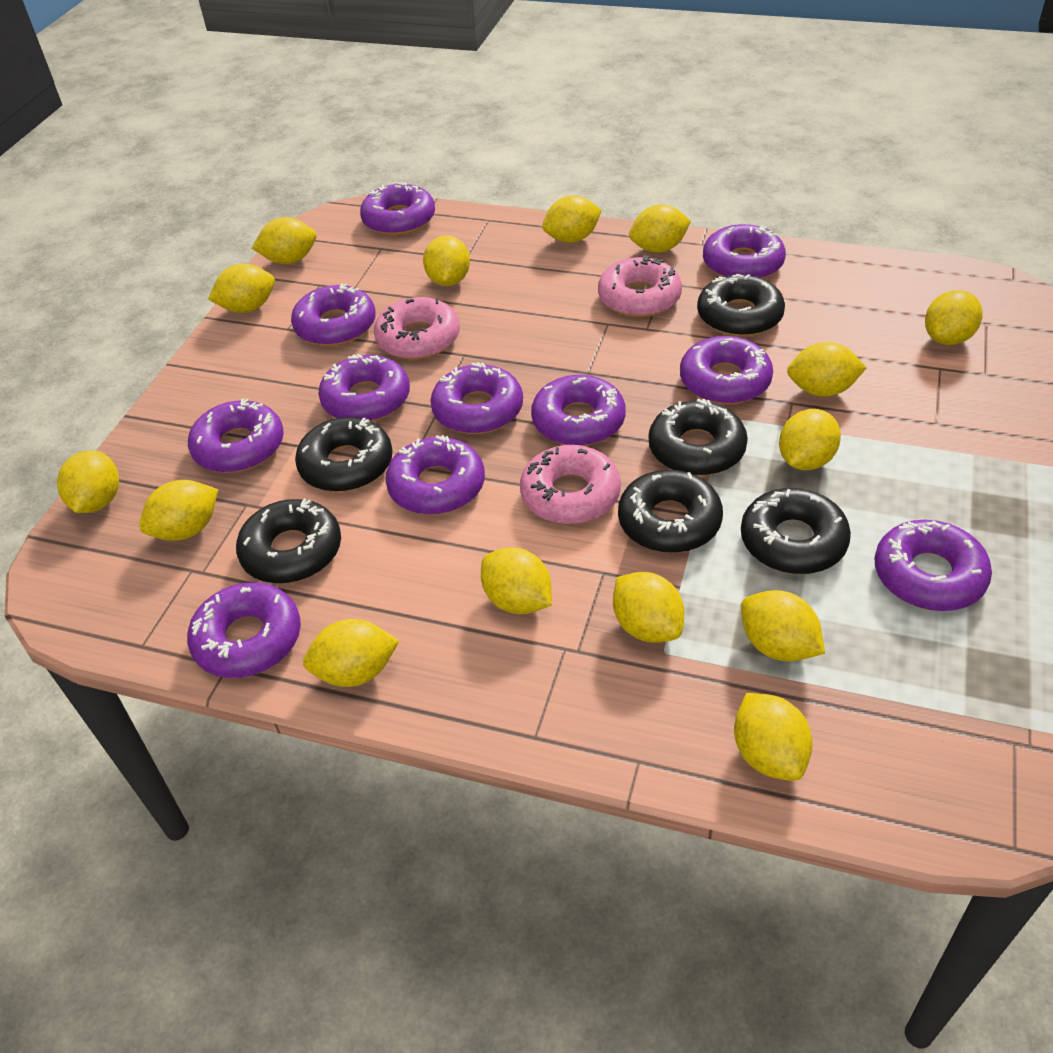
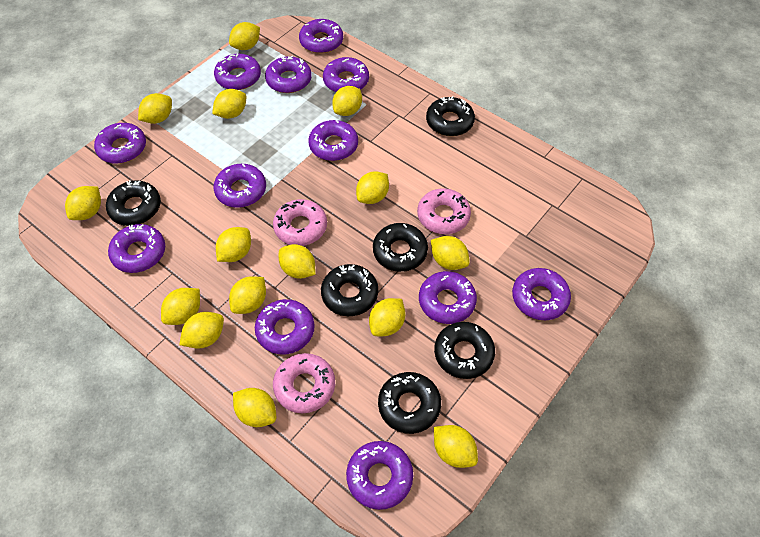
purple donut: 11 -> 12

